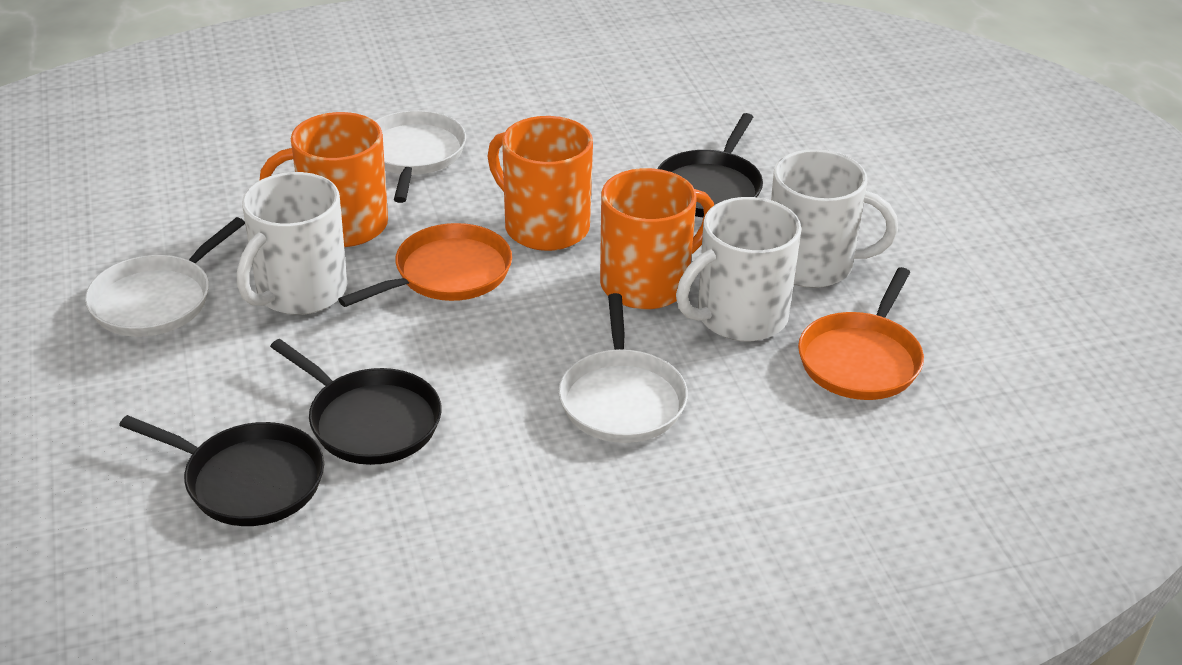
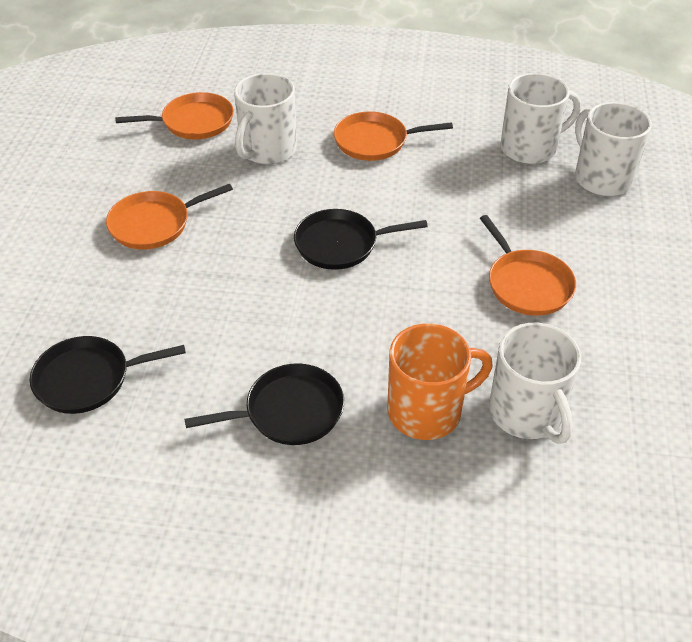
orange mug: 3 -> 1
orange pan: 2 -> 4
white mug: 3 -> 4
white pan: 3 -> 0

